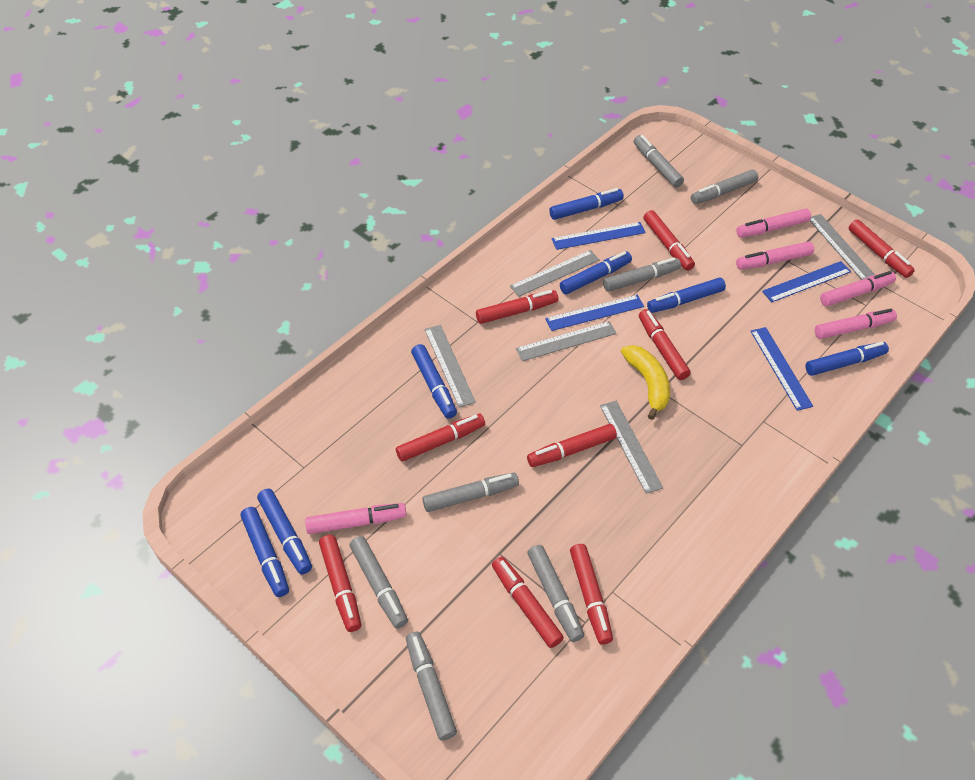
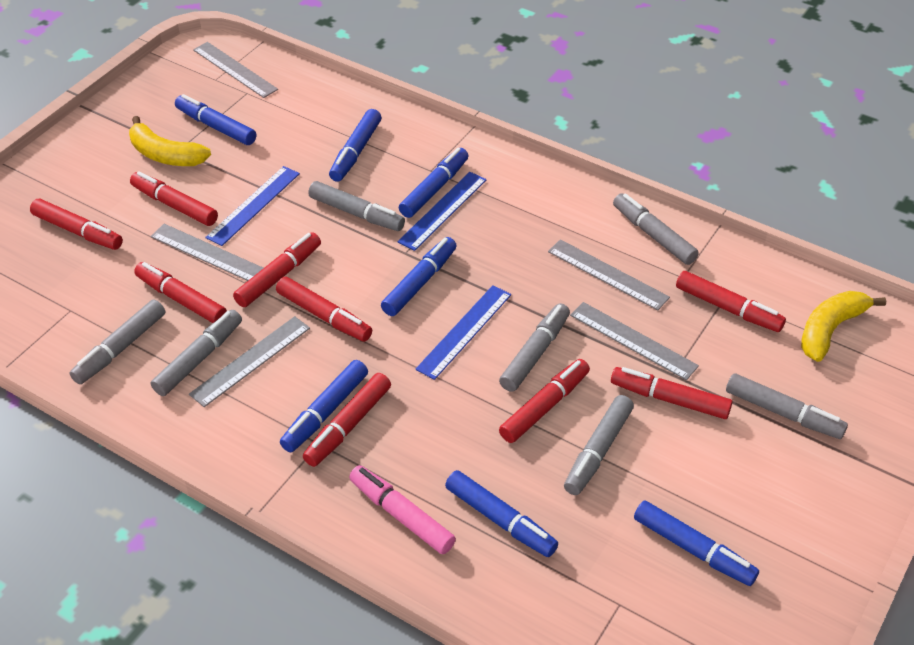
blue ruler: 4 -> 3
pink marker: 5 -> 1
yellow banana: 1 -> 2

